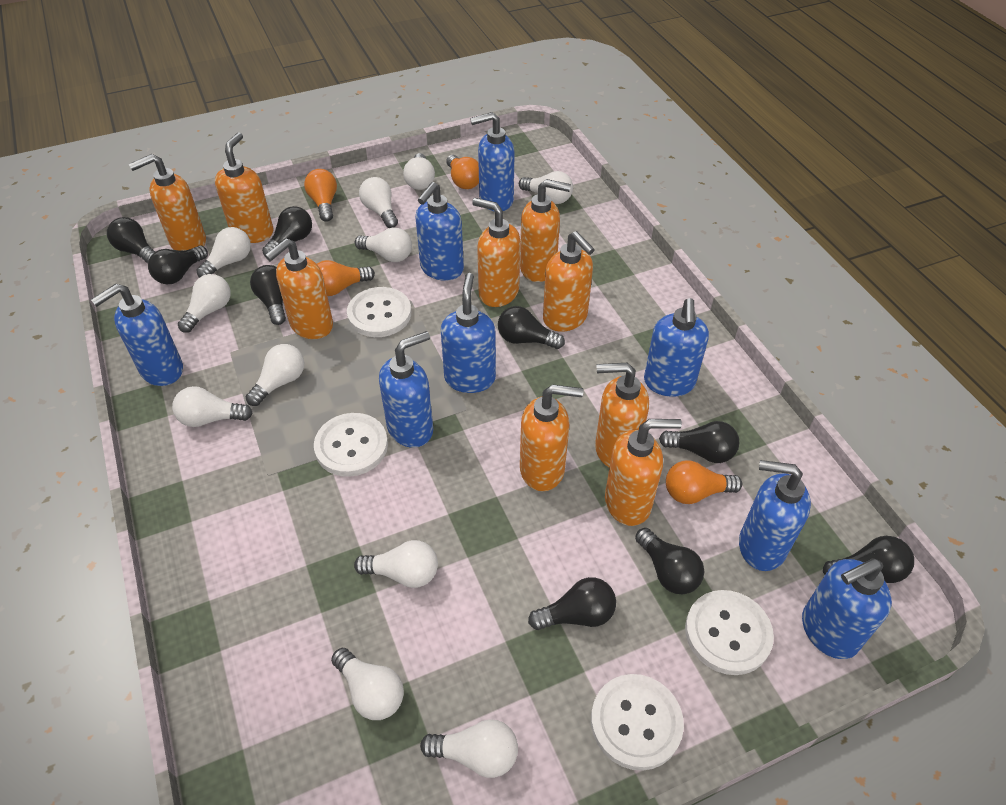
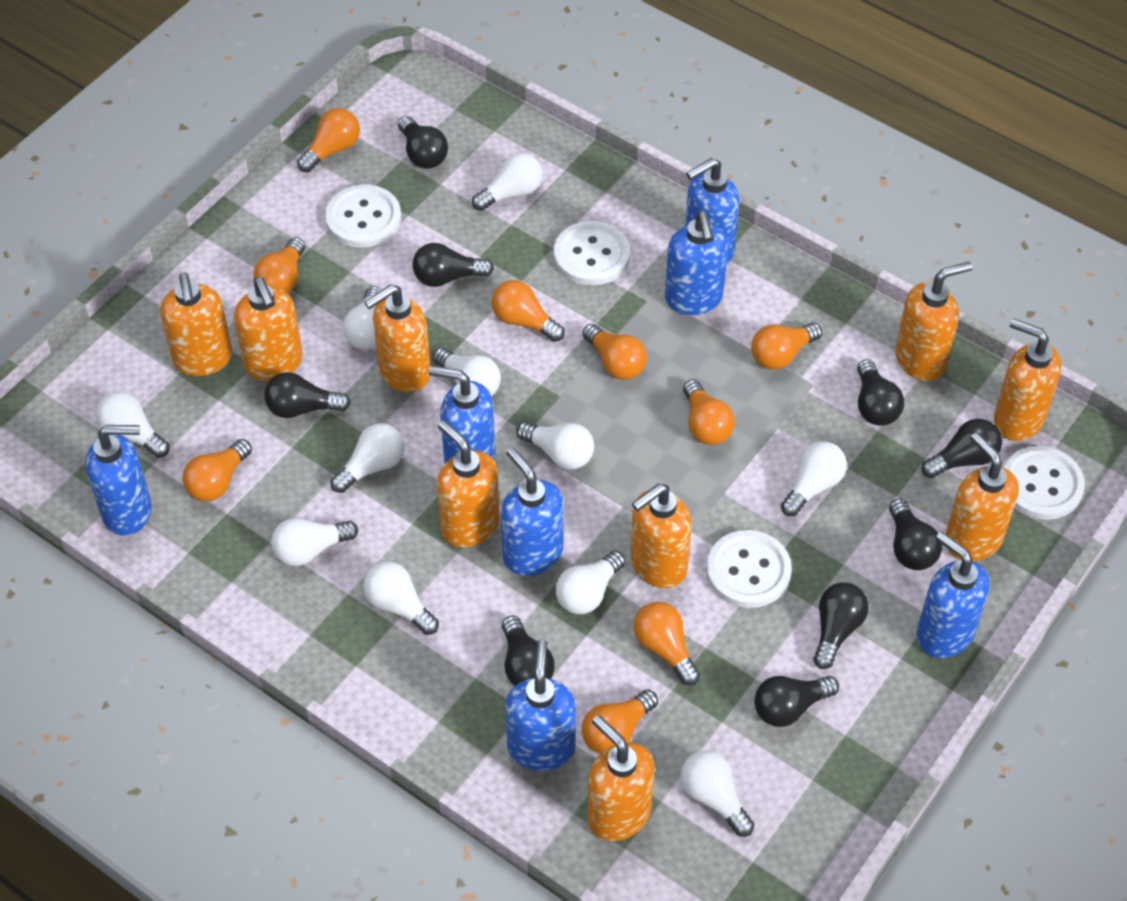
blue soap dispenser: 8 -> 7
orange light bulb: 4 -> 9

